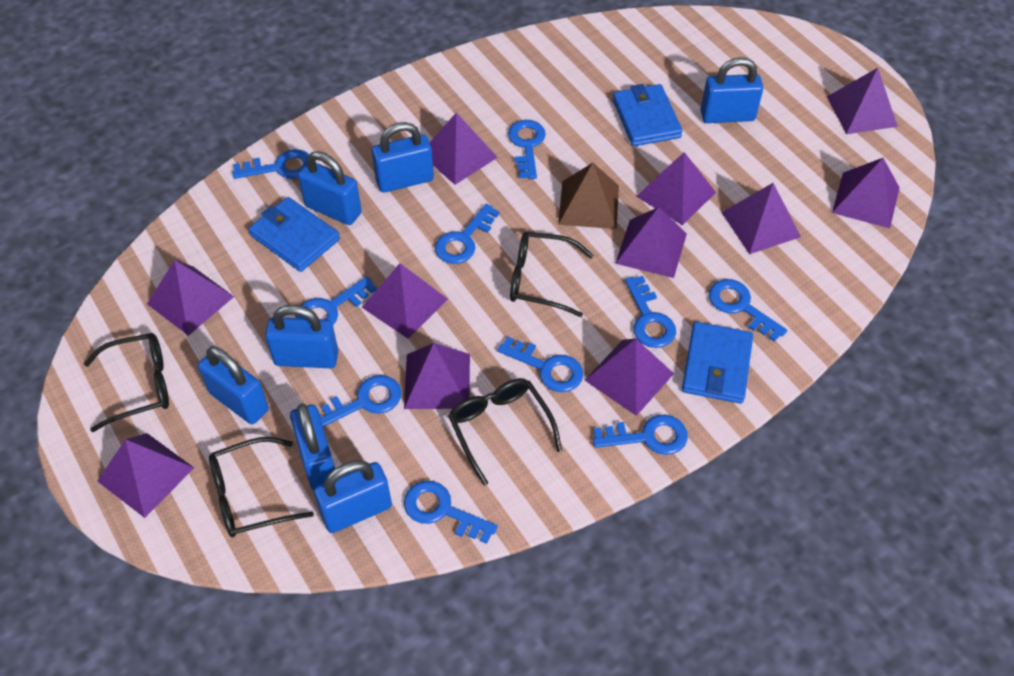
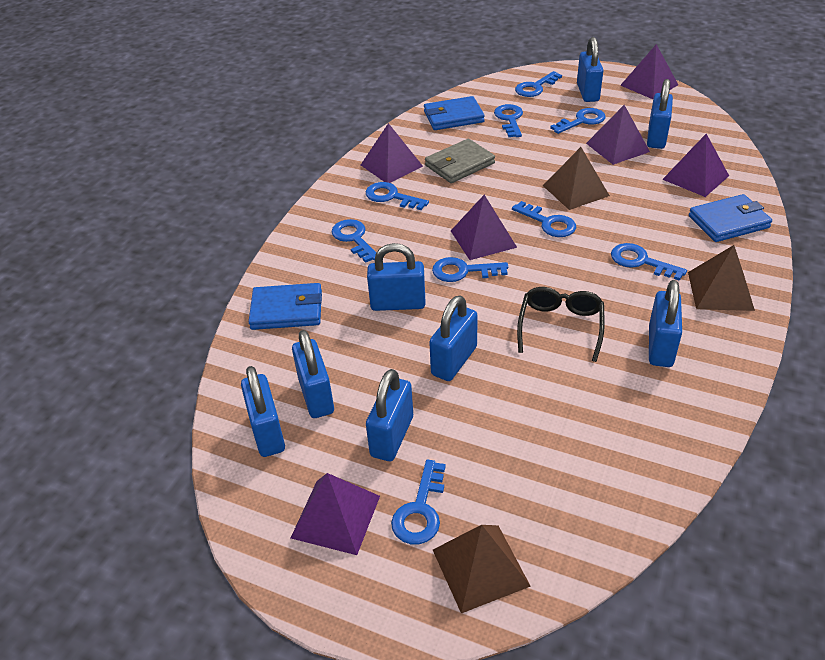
black glasses: 4 -> 1
blue key: 10 -> 9
blue padlock: 7 -> 8
brown pyramid: 1 -> 3
grey wallet: 0 -> 1
purple pyramid: 11 -> 6

